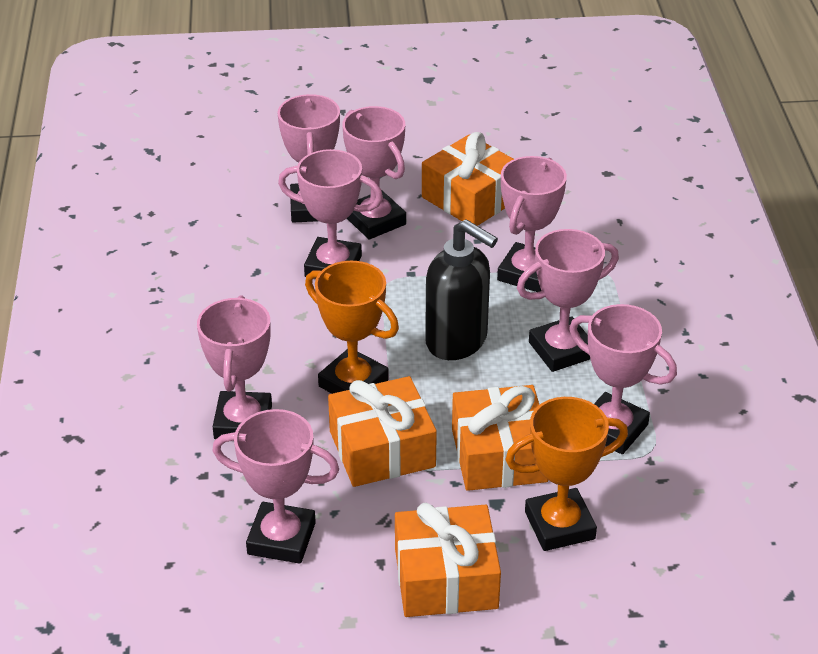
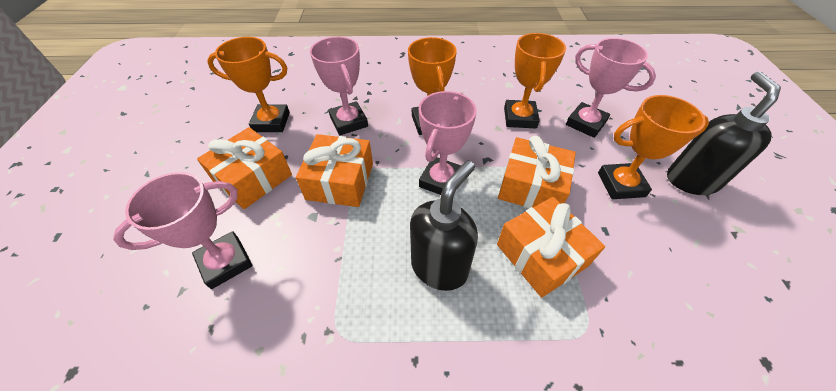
black soap dispenser: 1 -> 2
orange trophy: 2 -> 4
pink trophy: 8 -> 4

